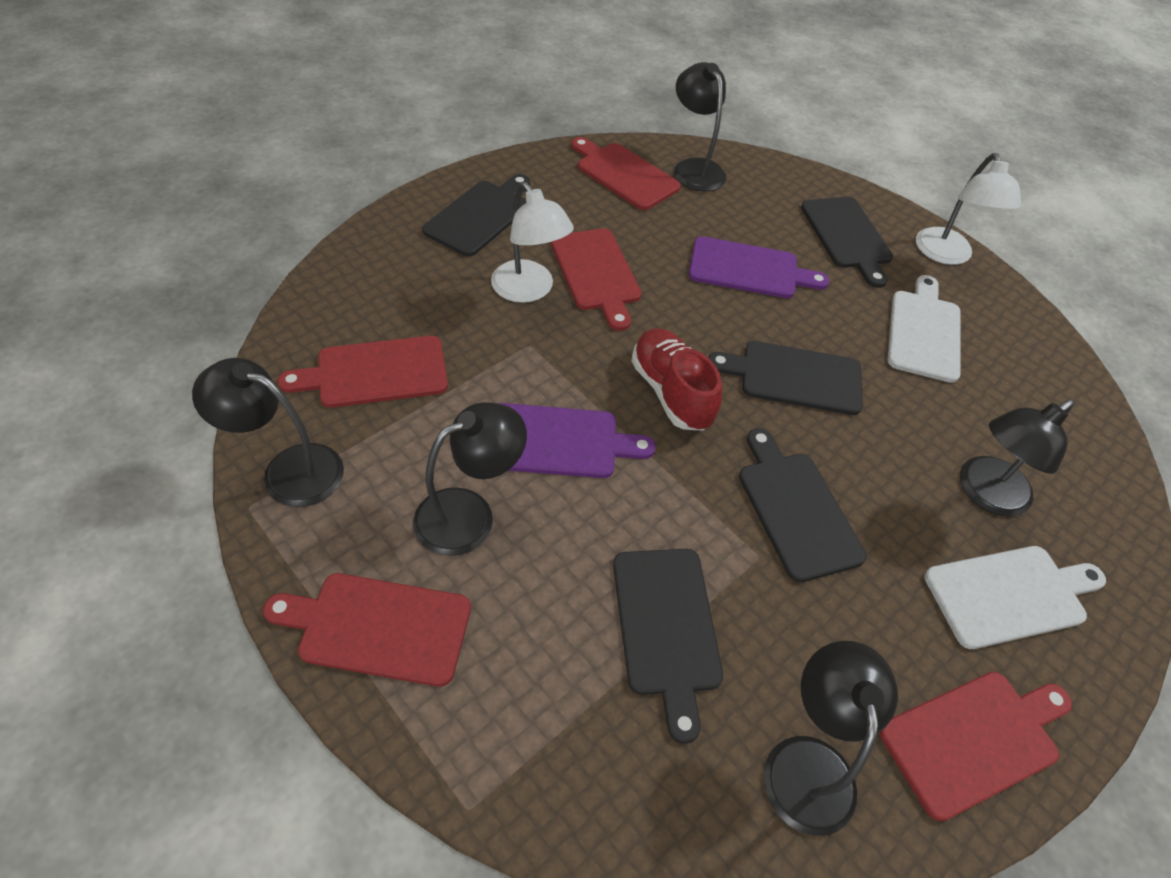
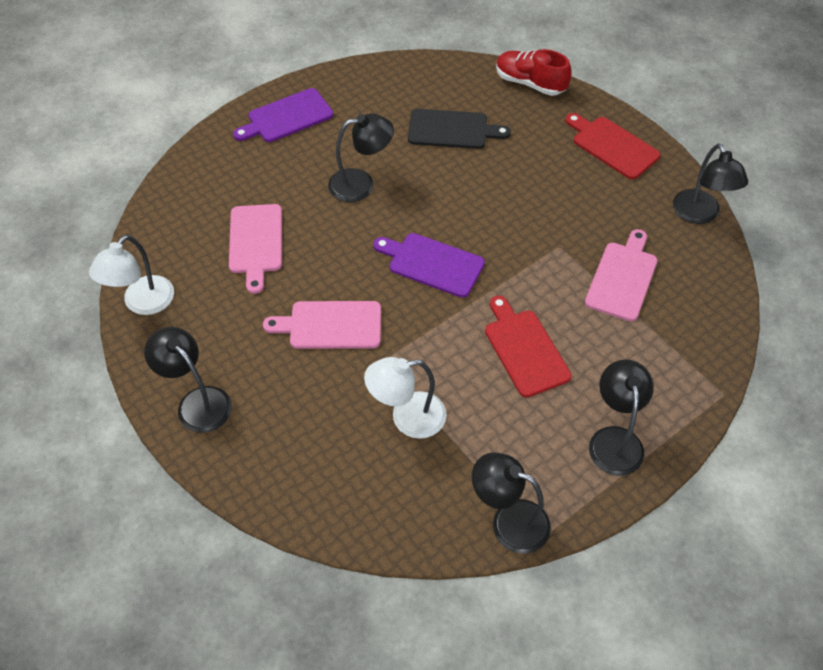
black cutting board: 5 -> 1
pink cutting board: 0 -> 3
red cutting board: 5 -> 2
white cutting board: 2 -> 0

